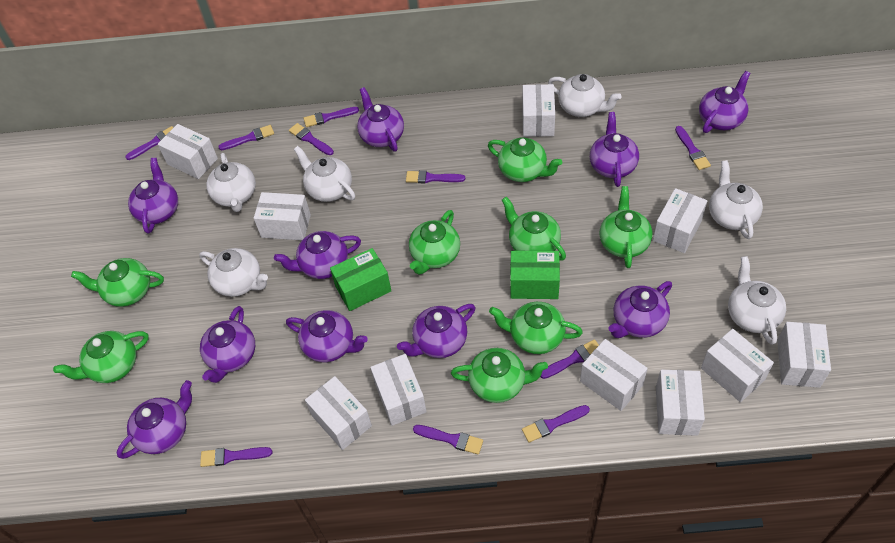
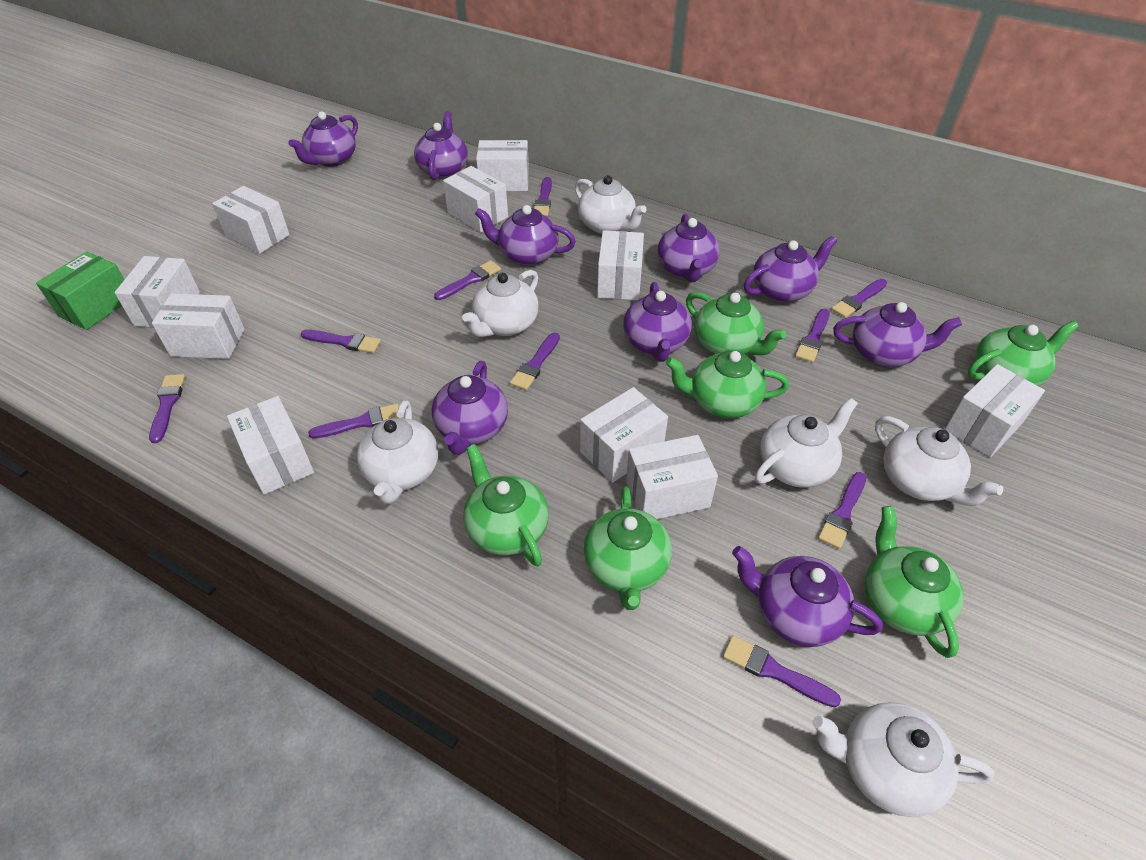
green box: 2 -> 1
green teapot: 8 -> 6
purple teapot: 10 -> 9

